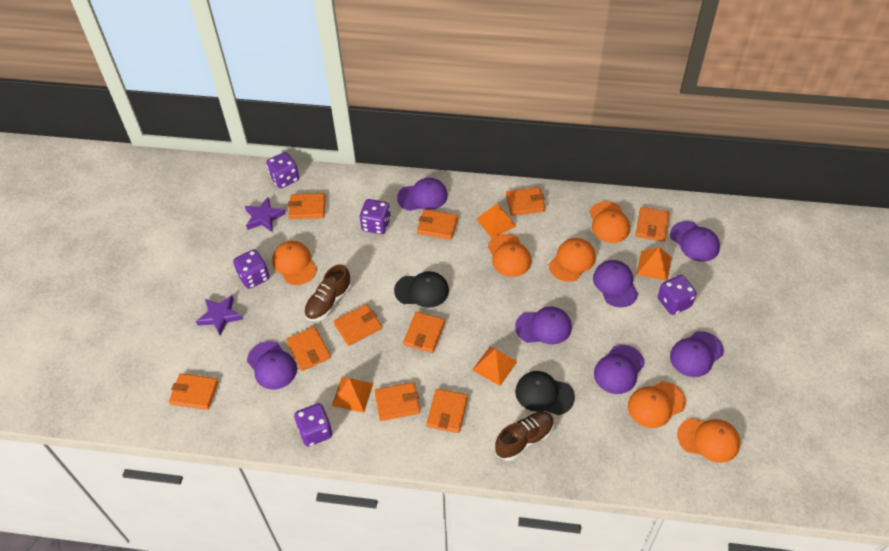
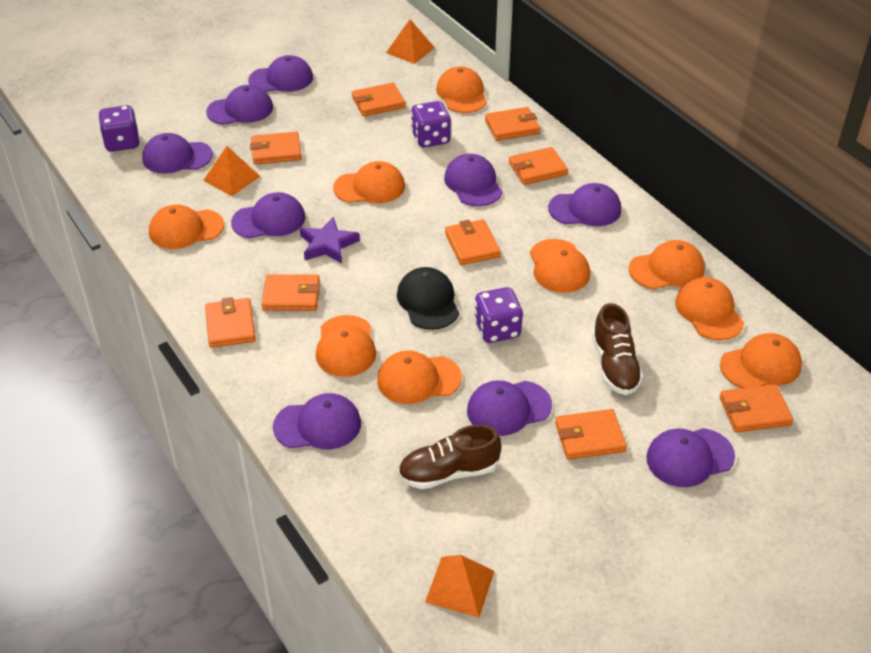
black cap: 2 -> 1
orange cap: 6 -> 9
orange pyramid: 4 -> 3
orange wallet: 10 -> 9
purple cap: 7 -> 9
purple dice: 5 -> 3
purple star: 2 -> 1

